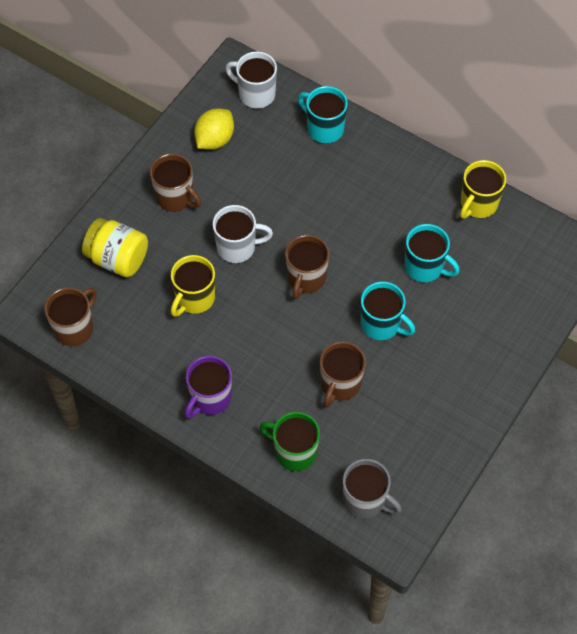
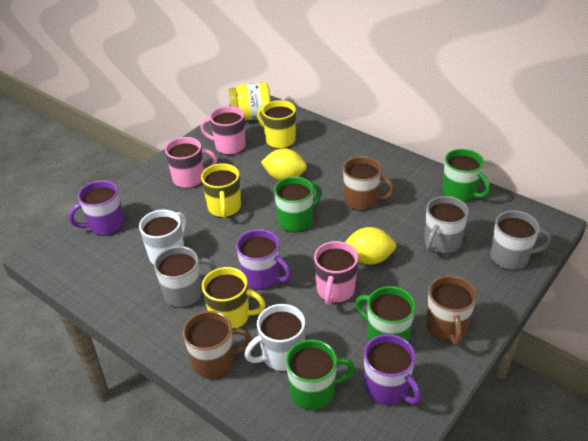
brown mug: 4 -> 3
green mug: 1 -> 4
grey mug: 1 -> 3
pink mug: 0 -> 3
purple mug: 1 -> 3
turquoise mug: 3 -> 0
yellow lemon: 1 -> 2
yellow mug: 2 -> 3

